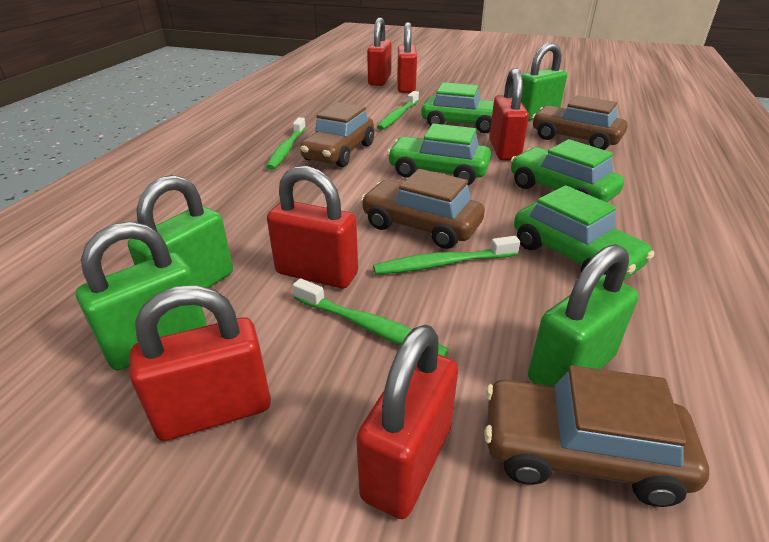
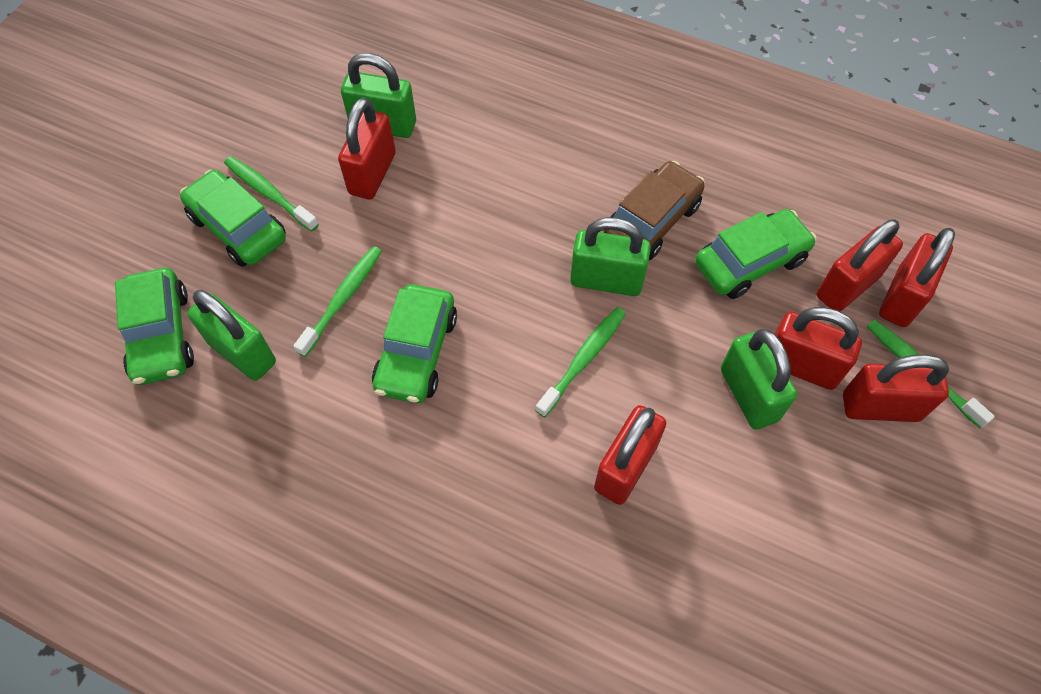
brown car: 4 -> 1

